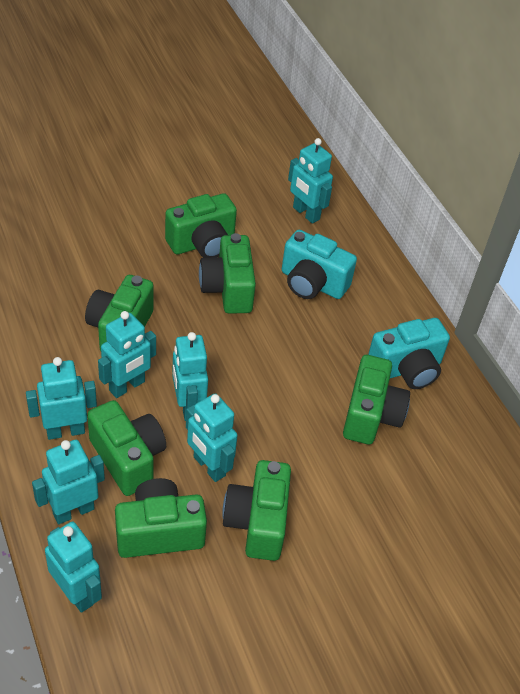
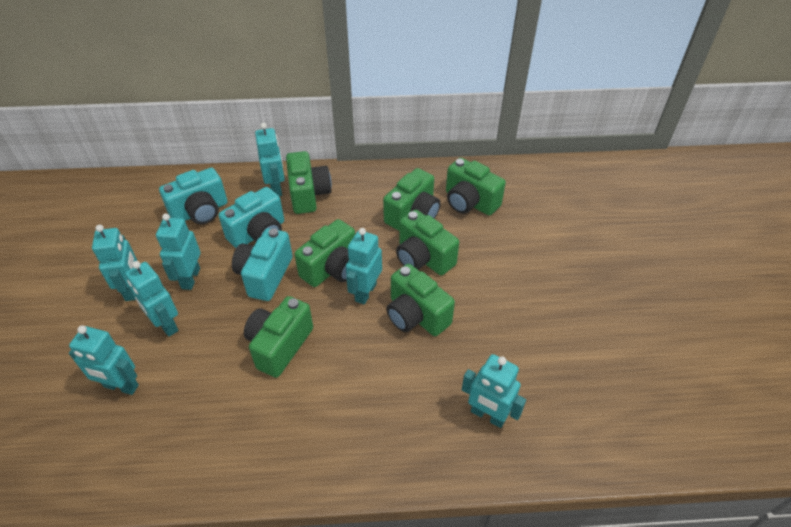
turquoise camera: 2 -> 3

